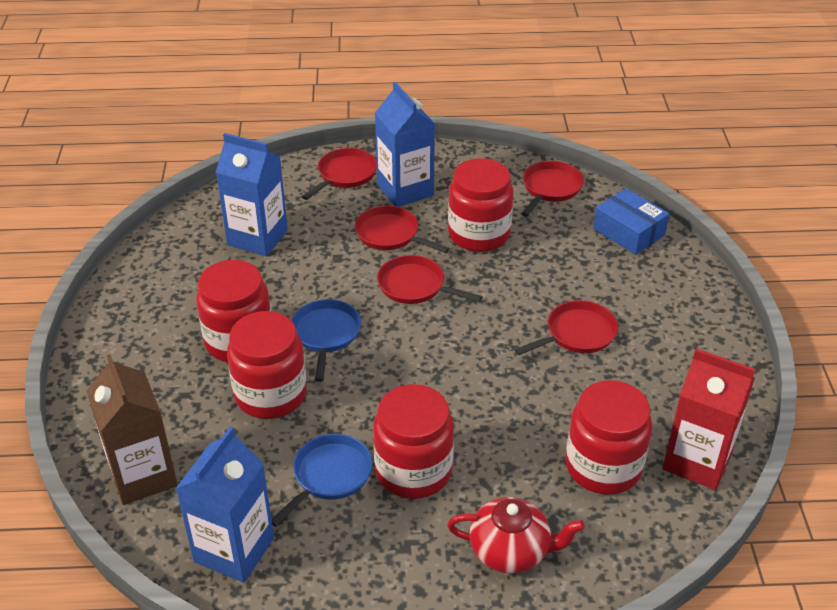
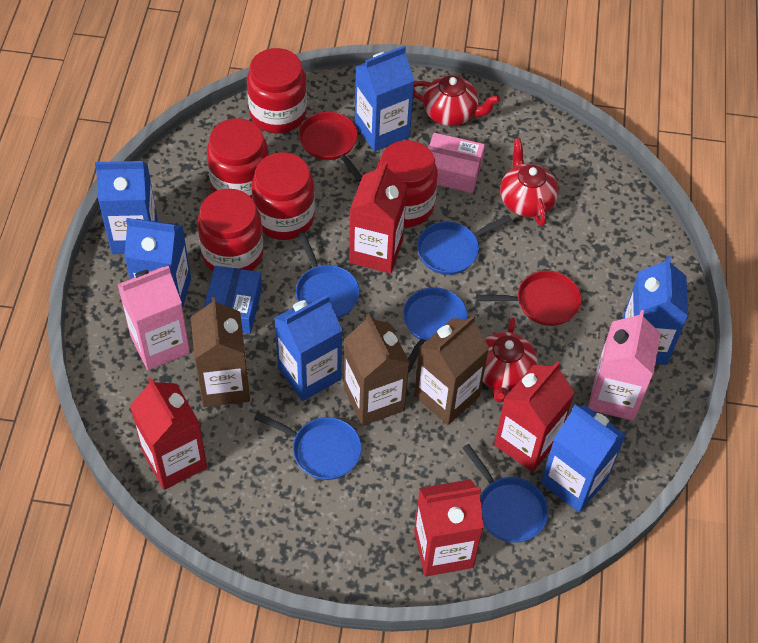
blue carton: 3 -> 6
blue pan: 2 -> 5
brown carton: 1 -> 3
pink box: 0 -> 1
pink carton: 0 -> 2
red carton: 1 -> 4
red pan: 5 -> 2
red teapot: 1 -> 3

